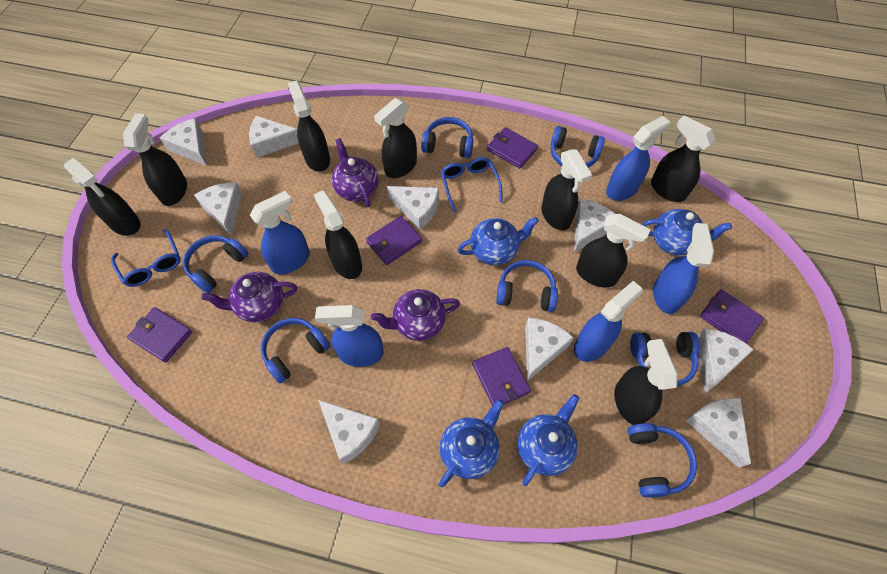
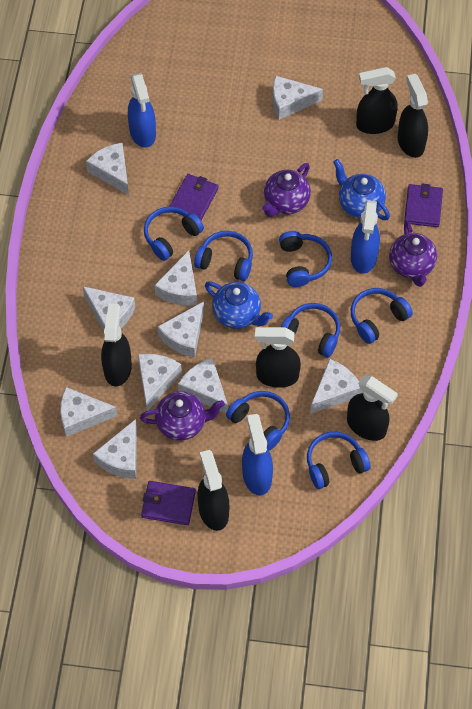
black spray bottle: 9 -> 6
blue glasses: 2 -> 0
blue spray bottle: 5 -> 3
blue teapot: 4 -> 2
purple wallet: 5 -> 3
white cheese: 9 -> 10

